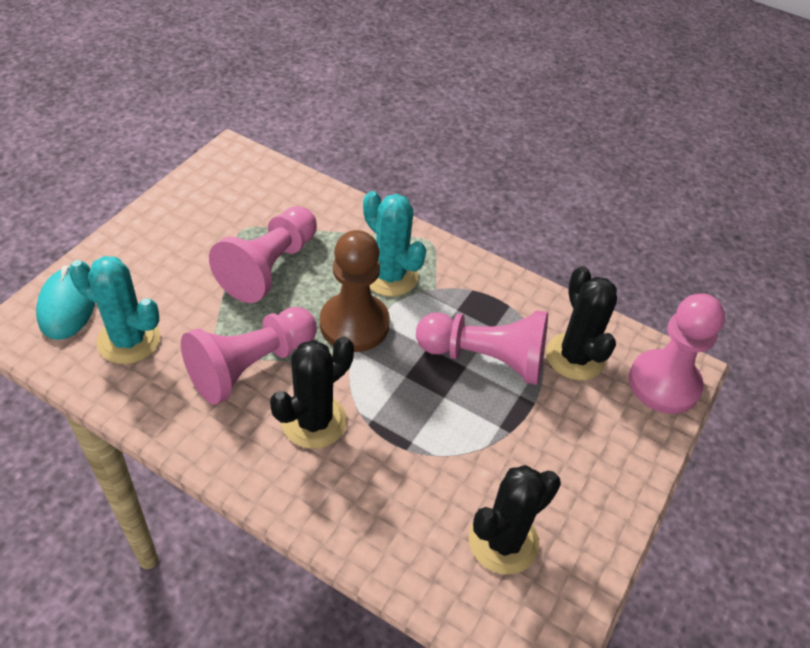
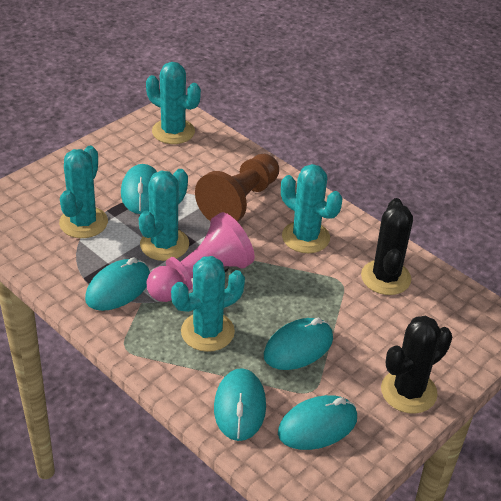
black cactus: 3 -> 2
pink pawn: 4 -> 1
turquoise cactus: 2 -> 5
turquoise mouse: 1 -> 5

